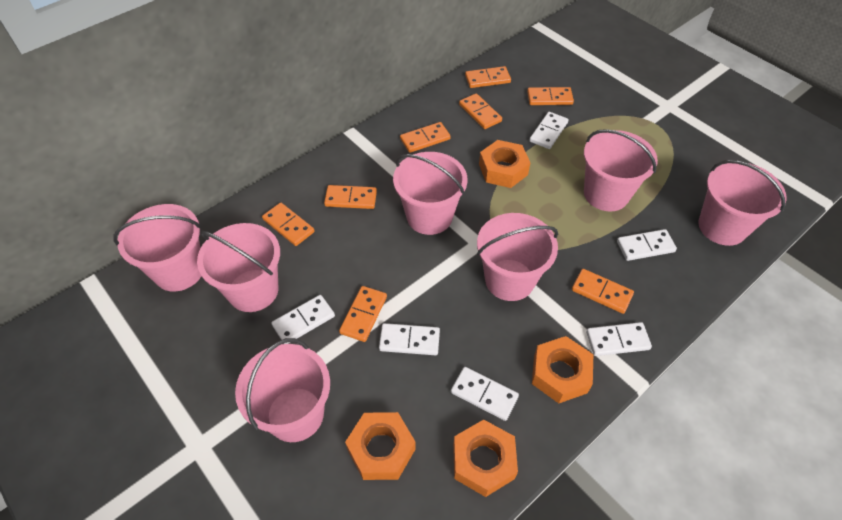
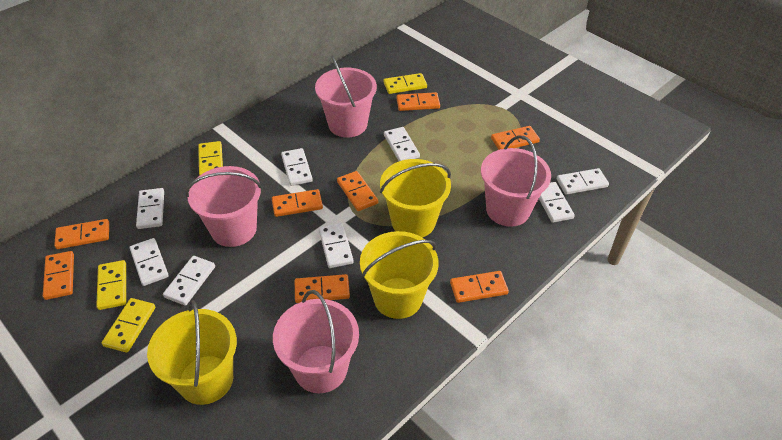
orange nut: 4 -> 0
pink bucket: 7 -> 4
white domino: 6 -> 8
yellow bucket: 0 -> 3
yellow domino: 0 -> 4

